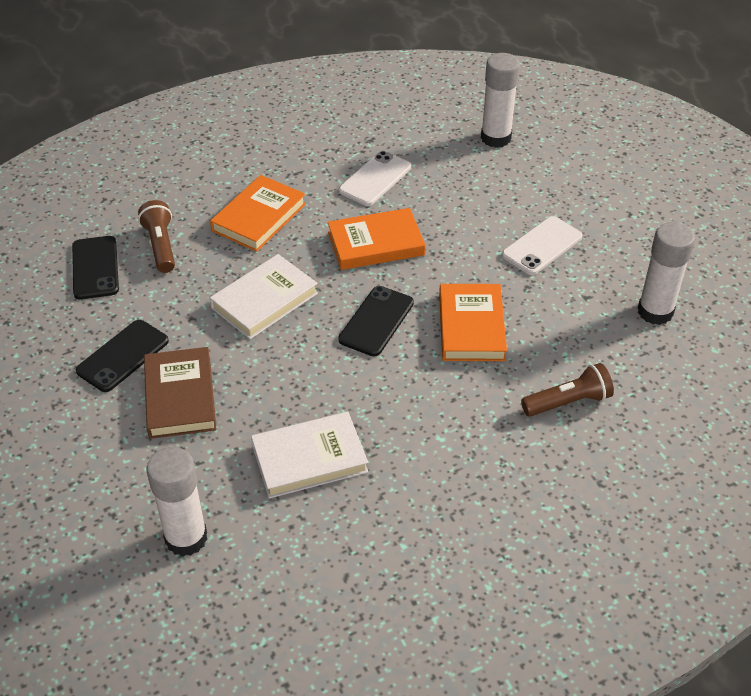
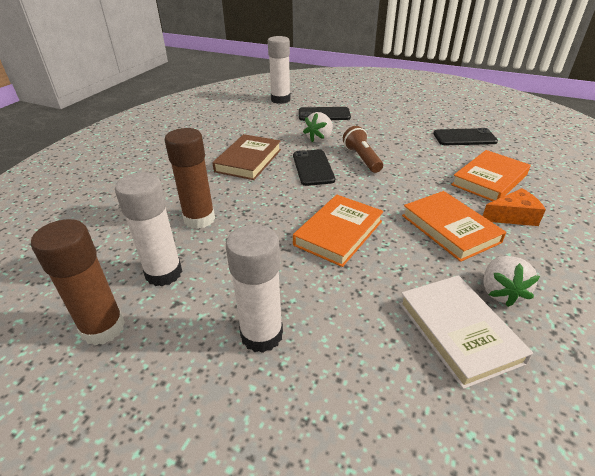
brown flashlight: 2 -> 1
brown glue stick: 0 -> 2
orange cheese: 0 -> 1
white book: 2 -> 1
white phone: 2 -> 0
white strawberry: 0 -> 2

